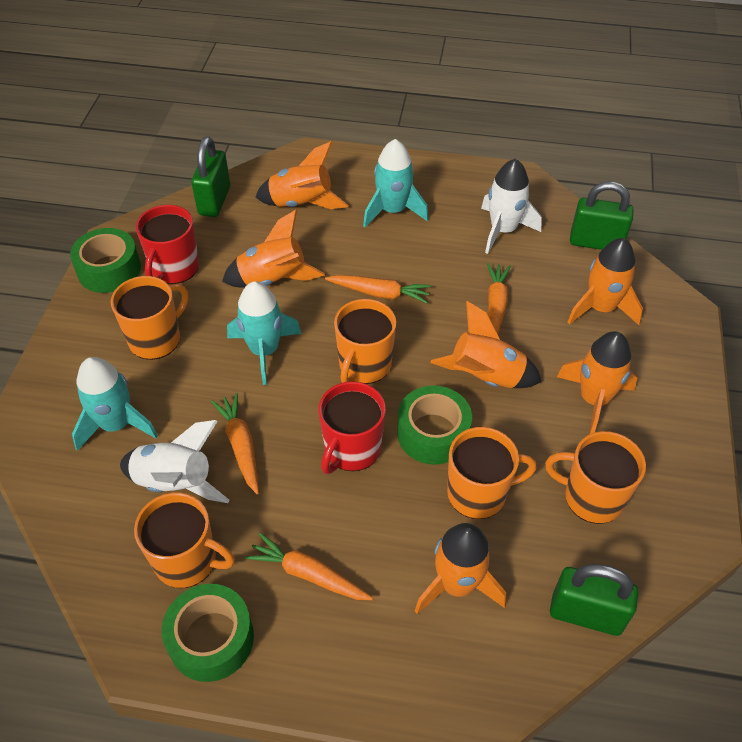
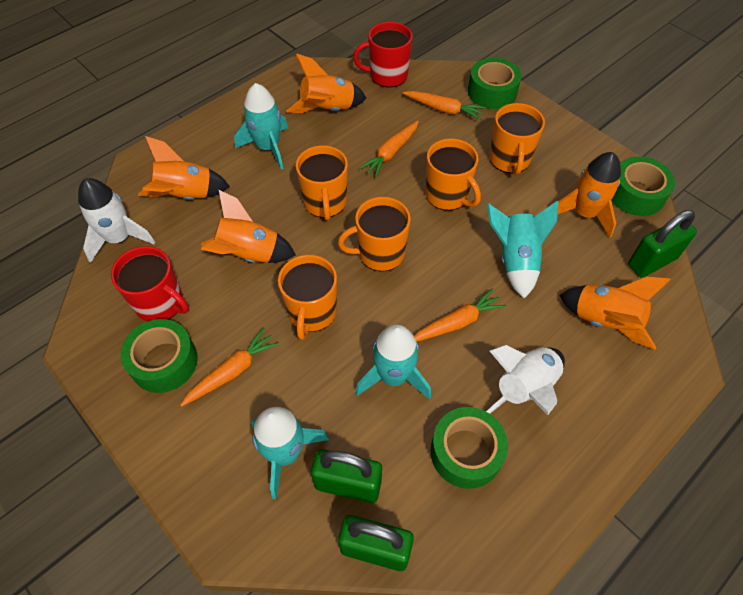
green tape: 3 -> 4
orange rocket: 6 -> 5
turquoise rocket: 3 -> 4

